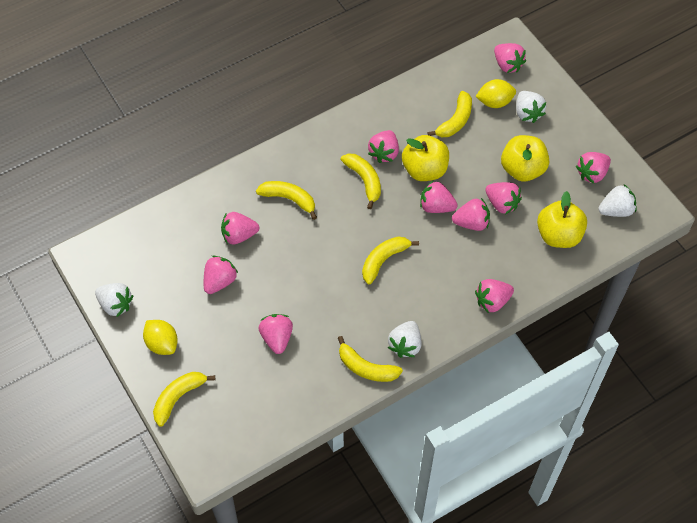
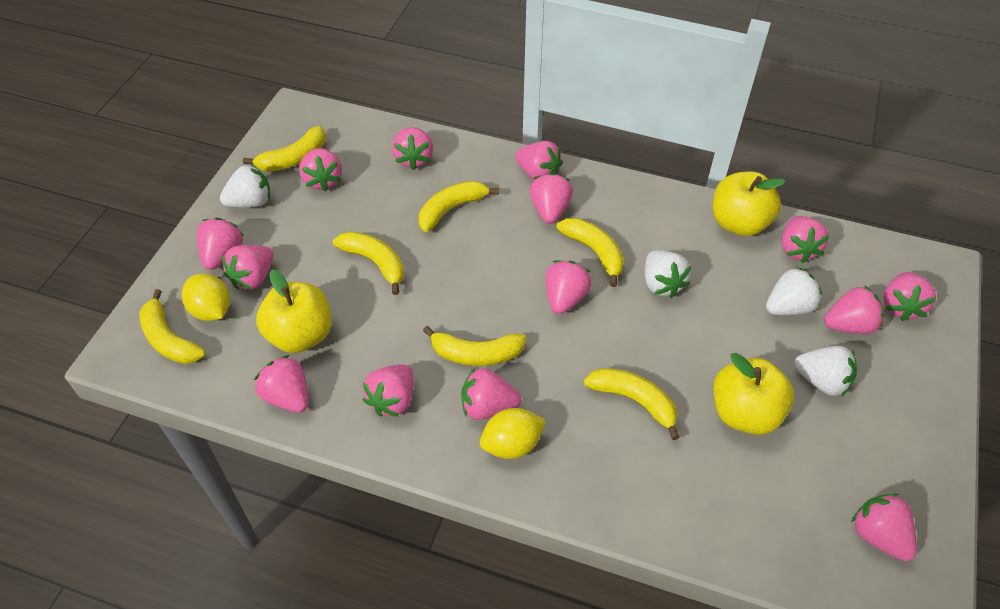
pink strawberry: 10 -> 14
yellow banana: 6 -> 7

